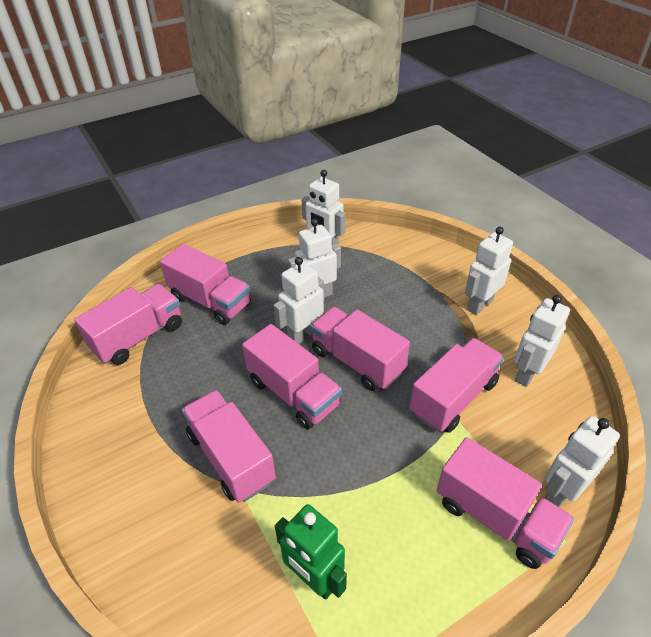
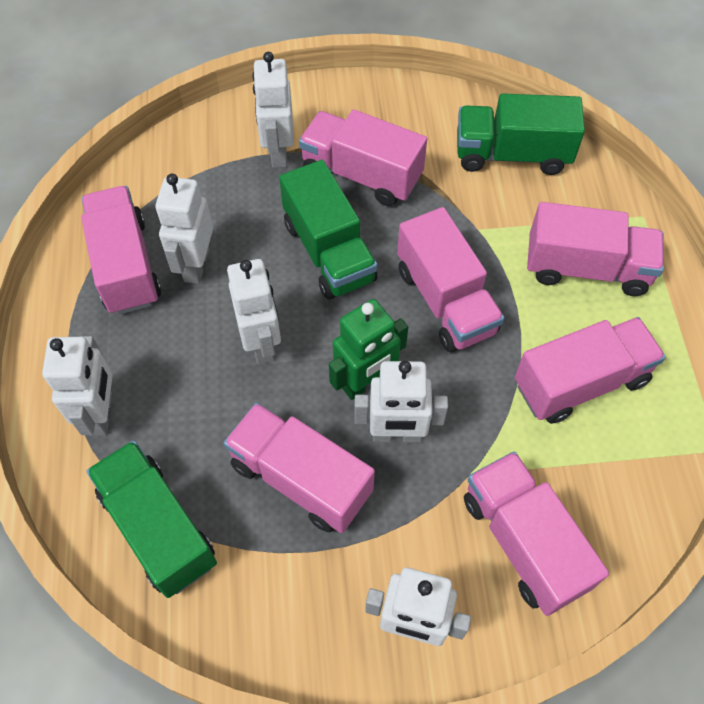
green truck: 0 -> 3

